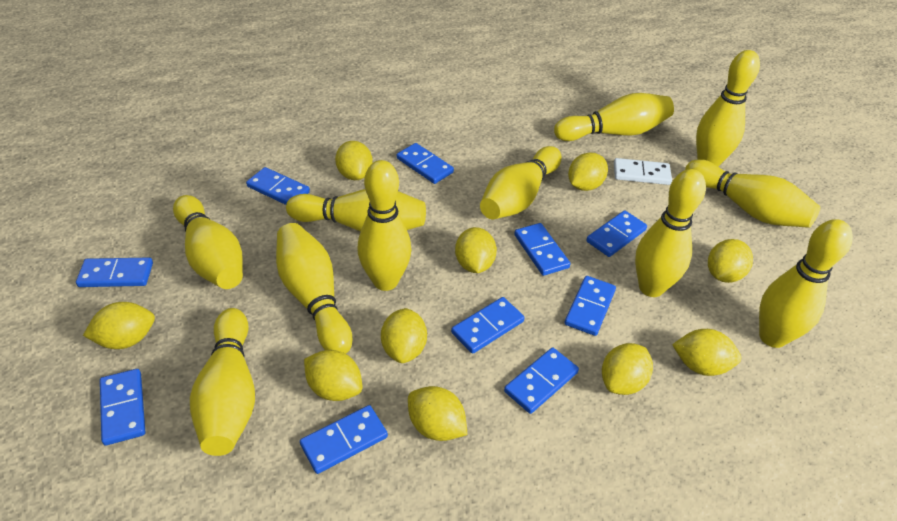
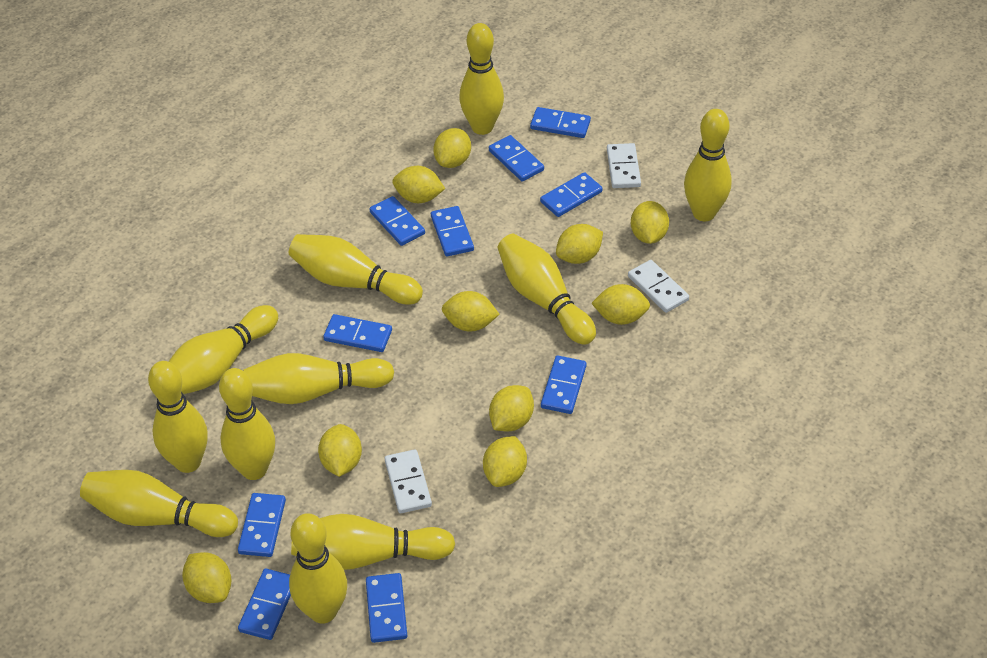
white domino: 1 -> 3

